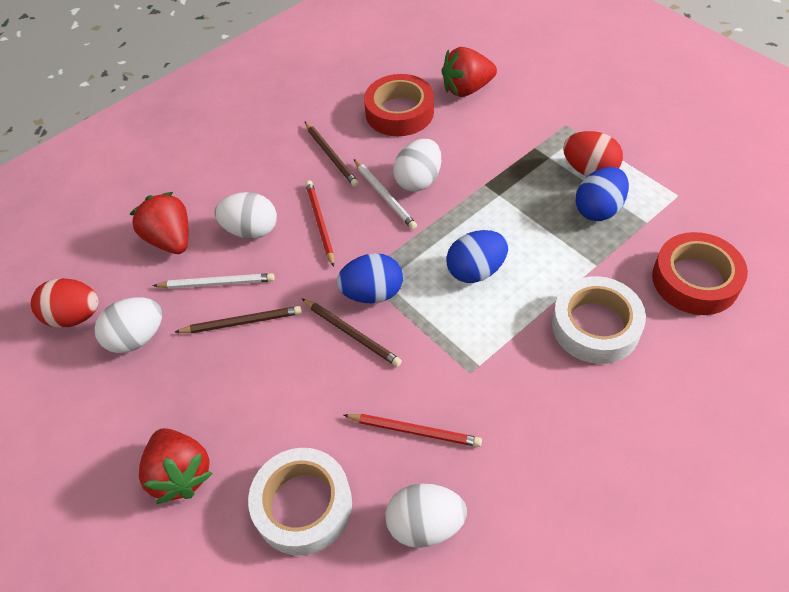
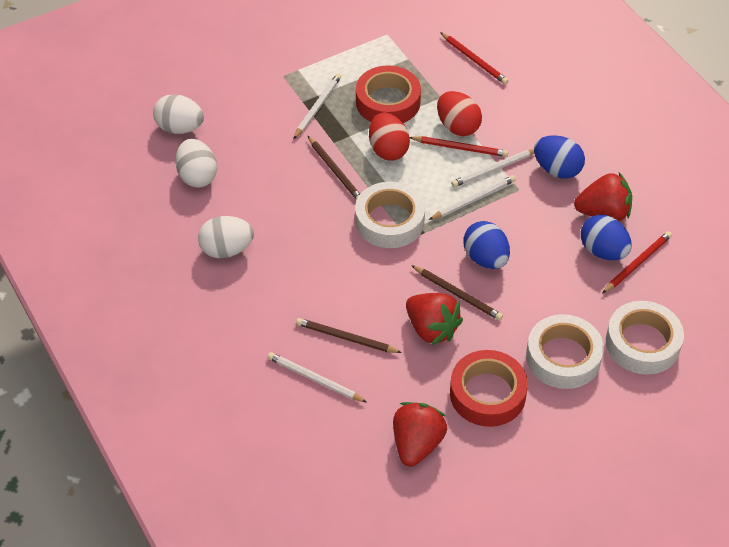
red pencil: 2 -> 3
white egg: 4 -> 3
white pencil: 2 -> 4
white tape: 2 -> 3

